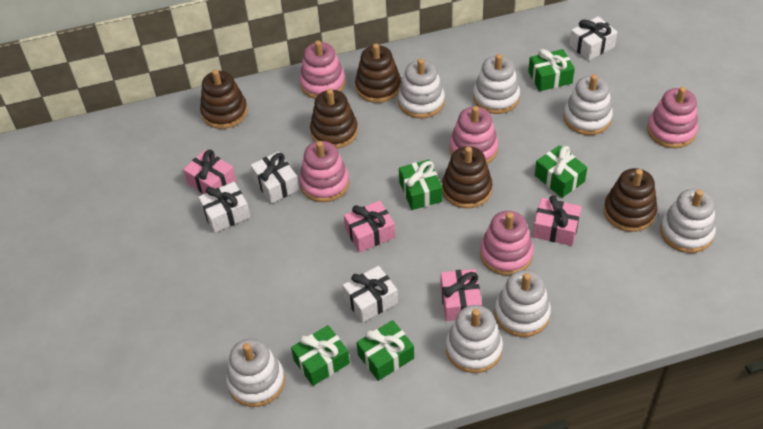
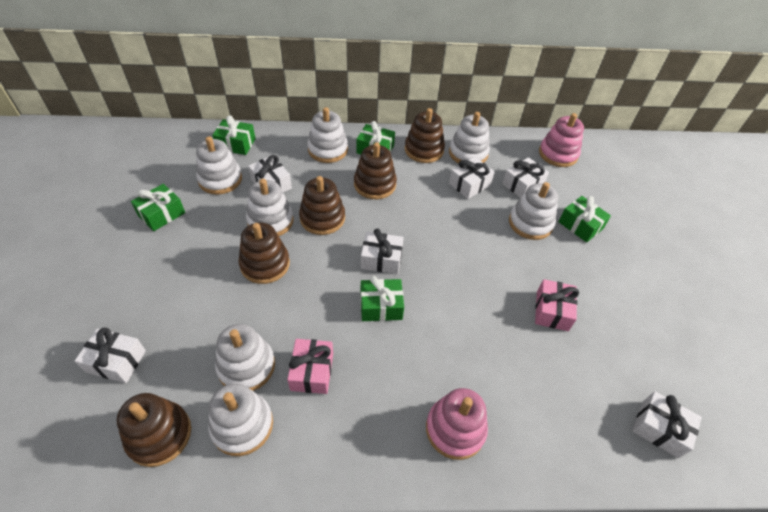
pink gift: 4 -> 2
pink stacking toy: 5 -> 2
white gift: 4 -> 6

